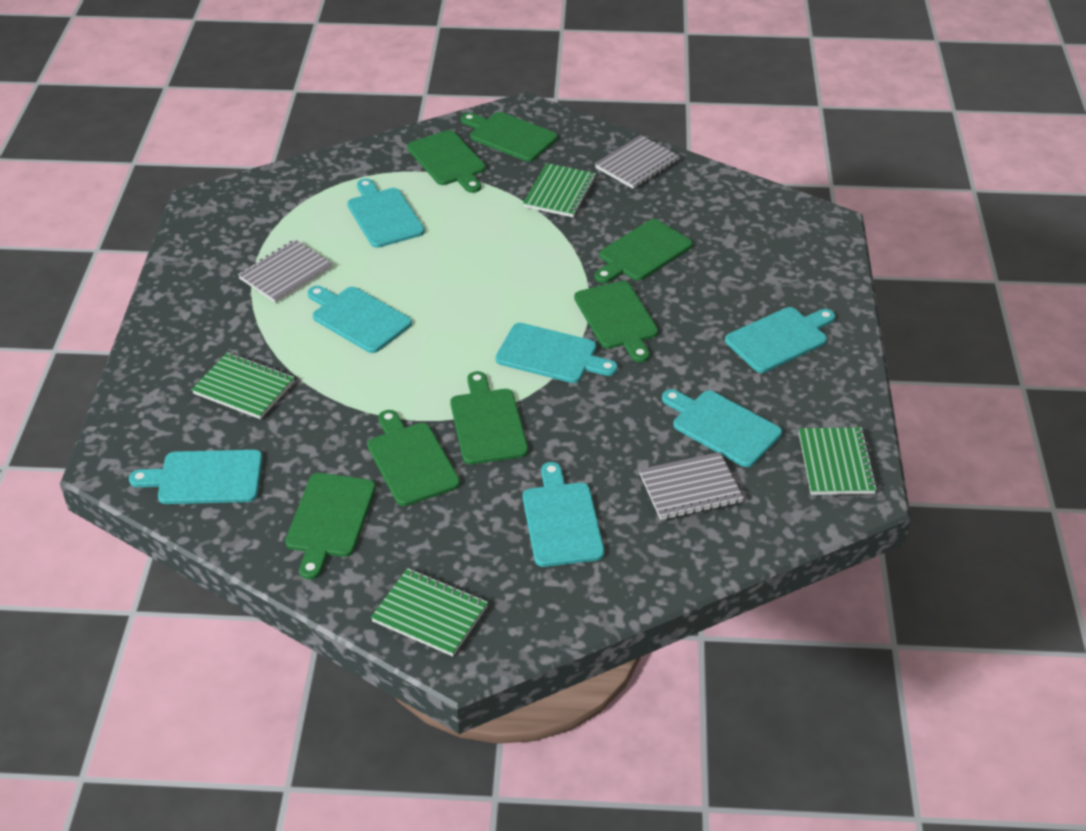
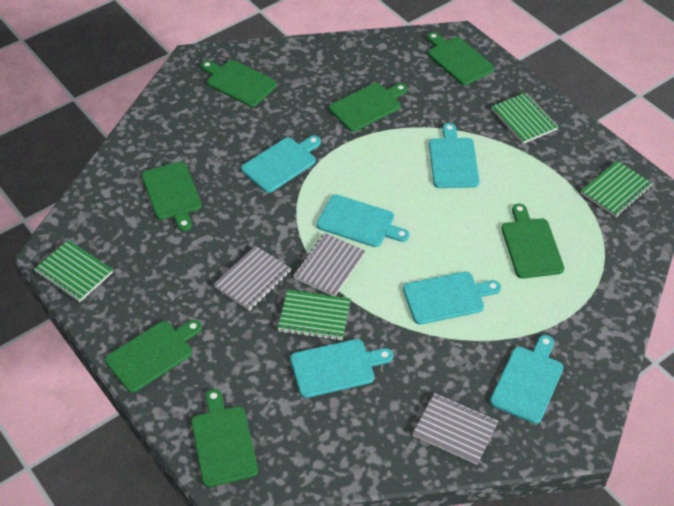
turquoise cutting board: 7 -> 6

